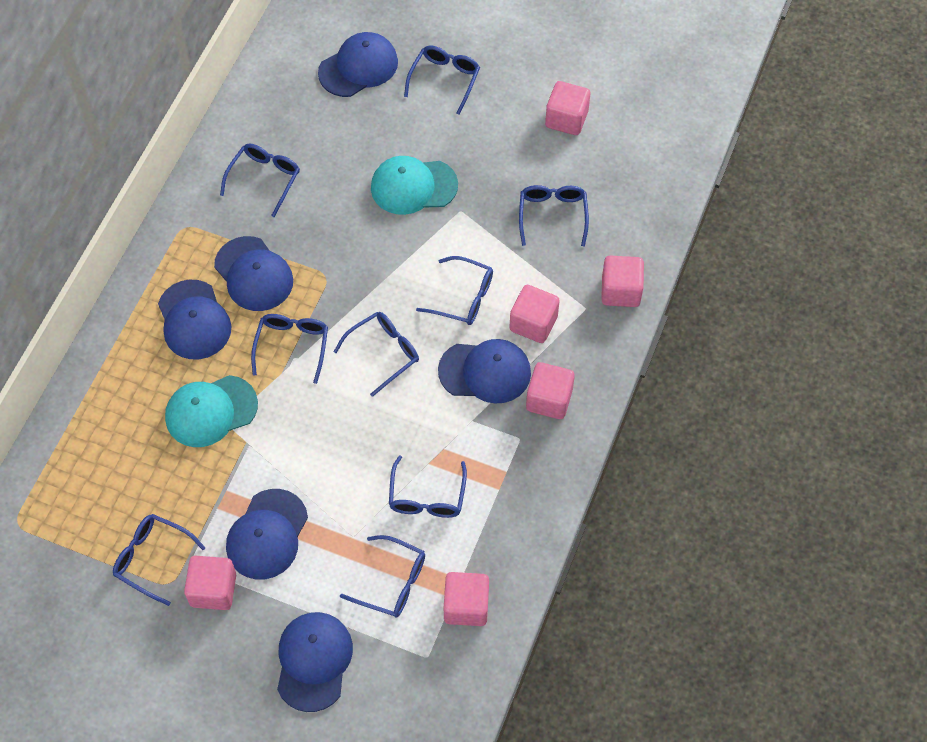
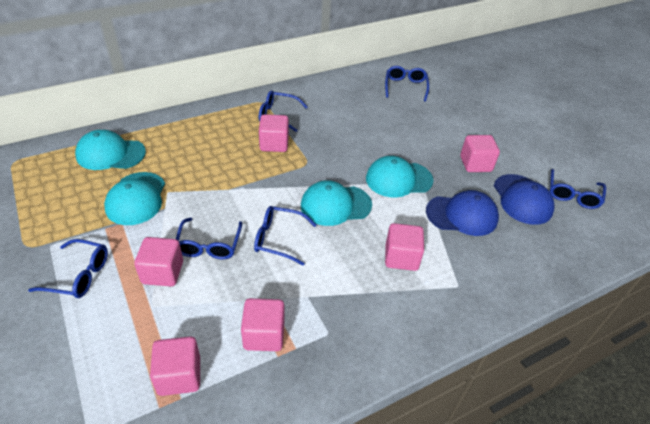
blue cap: 6 -> 2
blue glasses: 9 -> 6
turquoise cap: 2 -> 4

